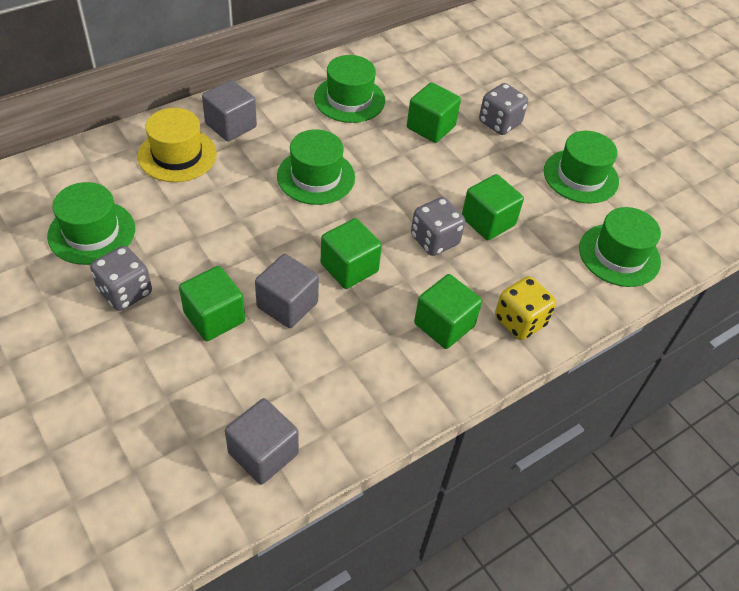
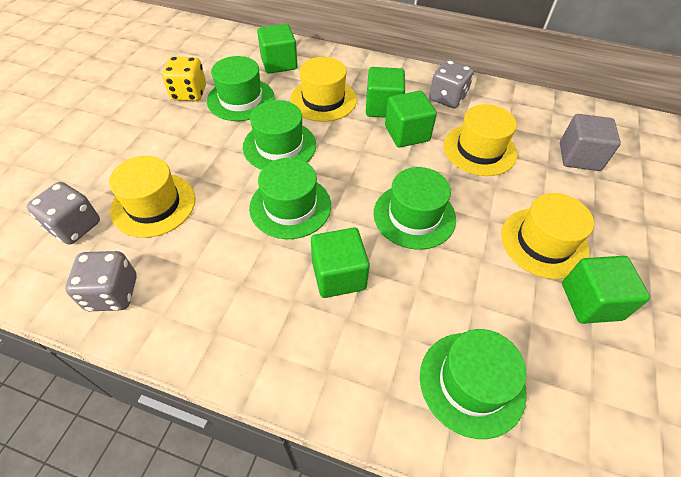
grey cube: 3 -> 1
yellow hat: 1 -> 4

